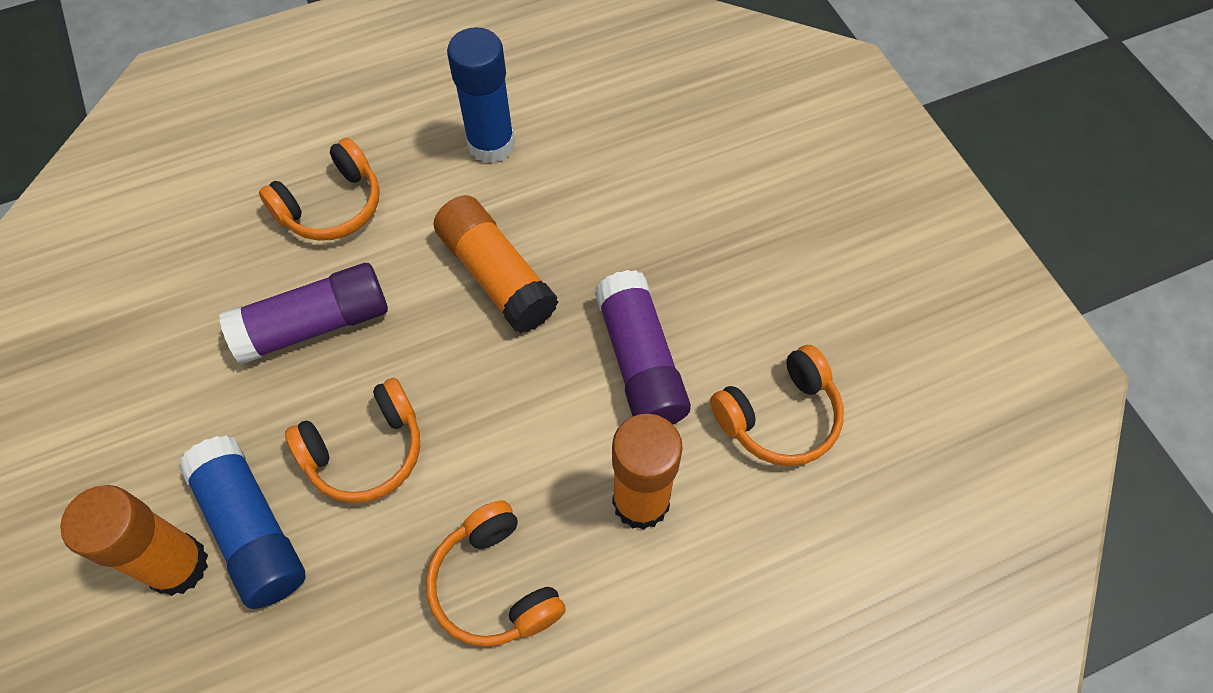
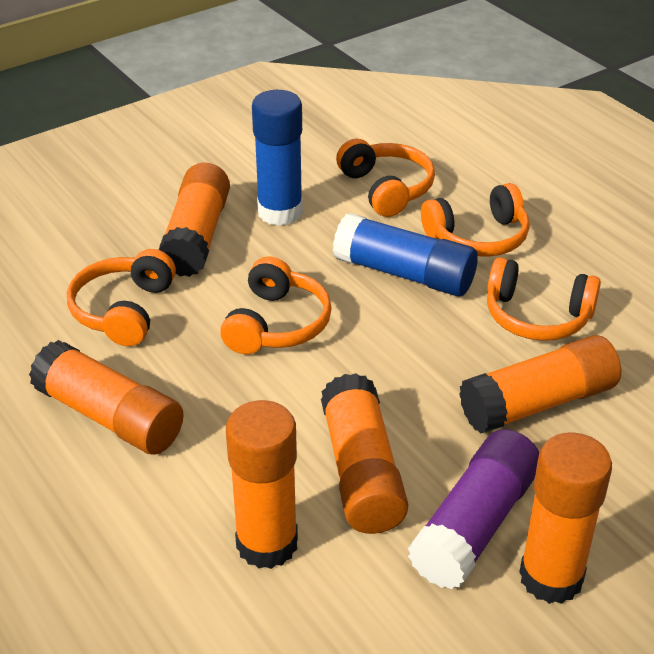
orange glue stick: 3 -> 6
orange headphones: 4 -> 5
purple glue stick: 2 -> 1

